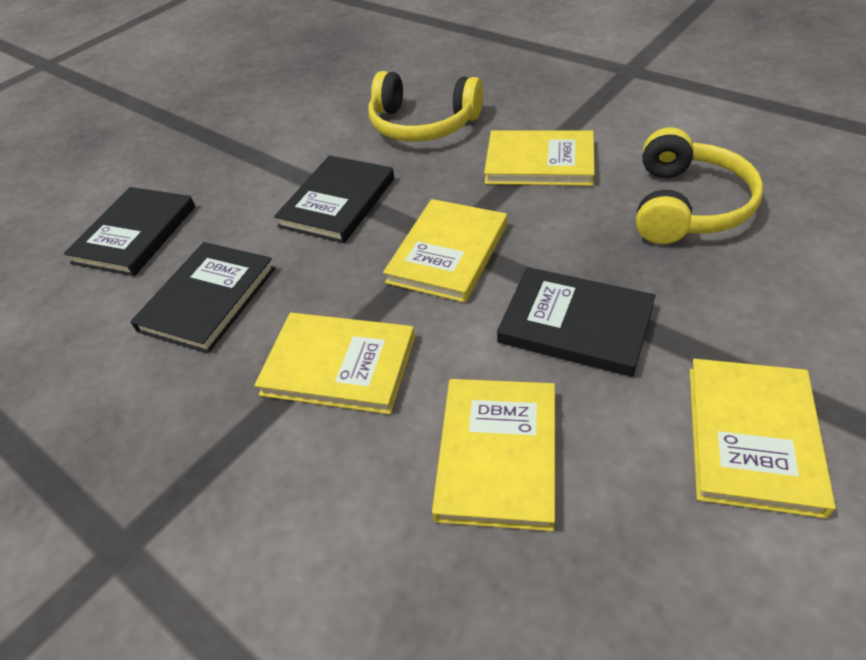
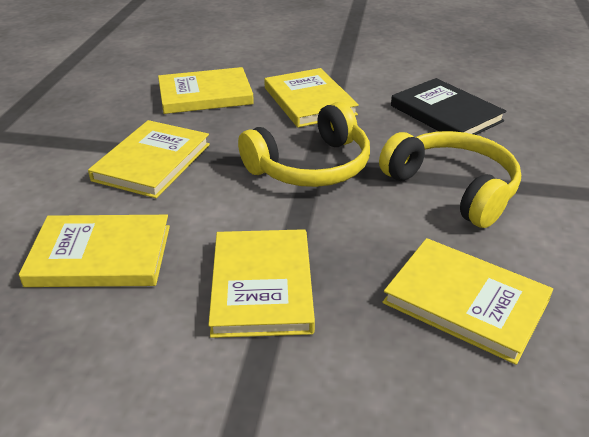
black book: 4 -> 1
yellow book: 5 -> 6

